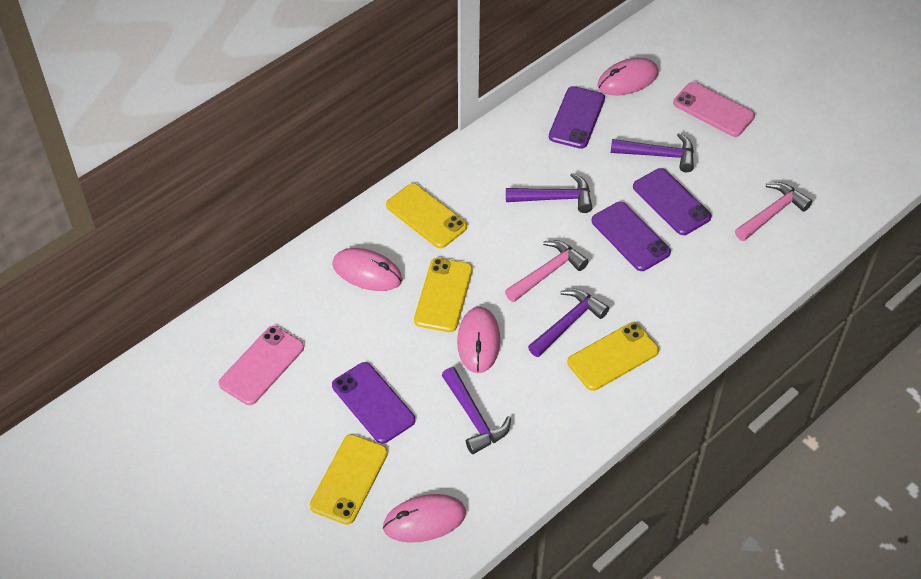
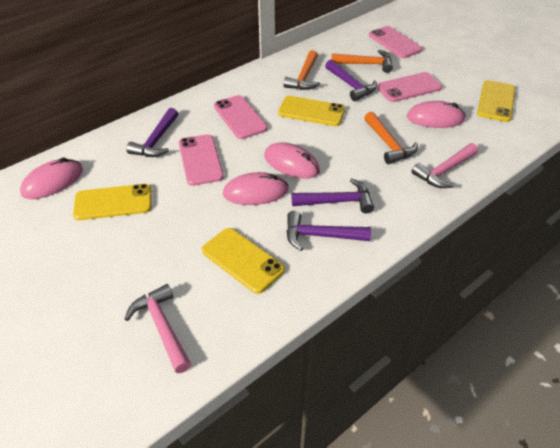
orange hammer: 0 -> 3
pink phone: 2 -> 4
purple phone: 4 -> 0

